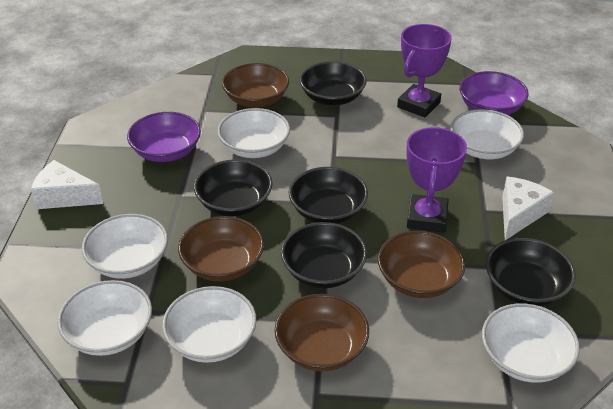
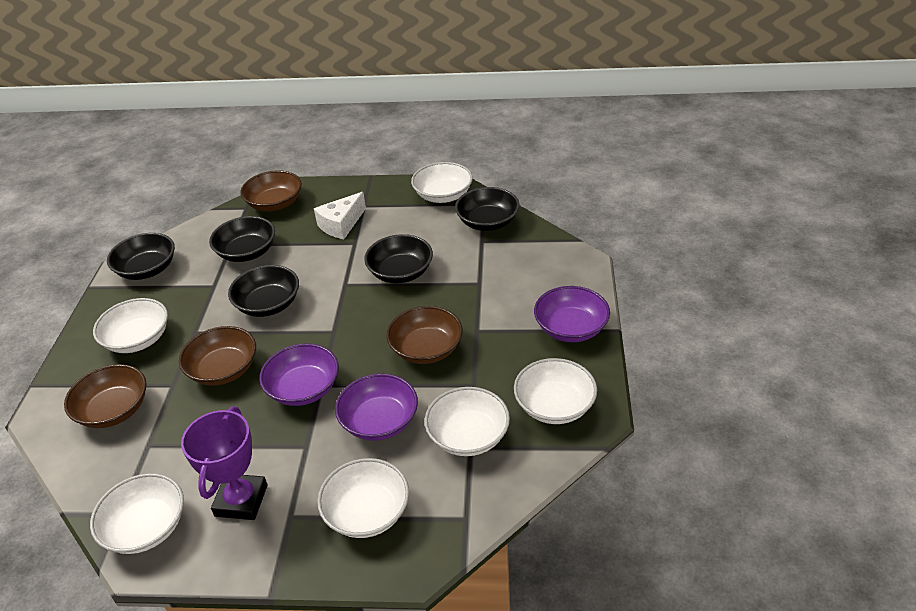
purple bowl: 2 -> 3
purple trophy: 2 -> 1
white cheese: 2 -> 1

